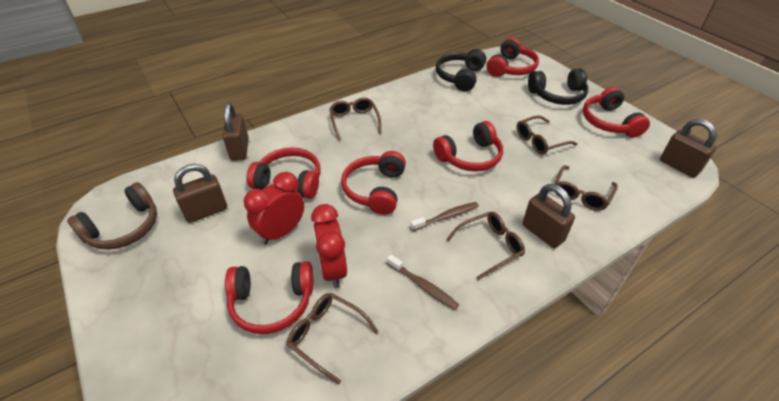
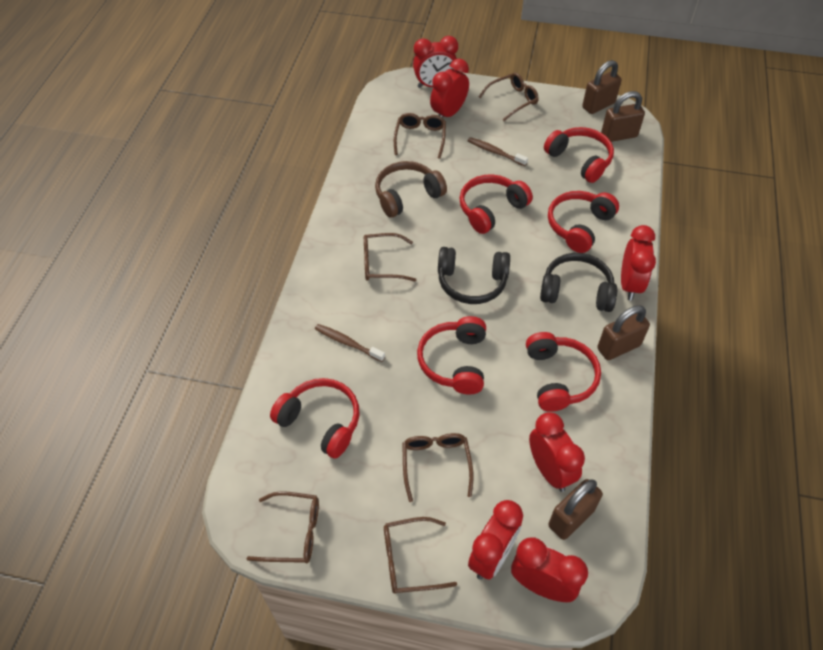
brown glasses: 5 -> 6
red clock: 2 -> 6

